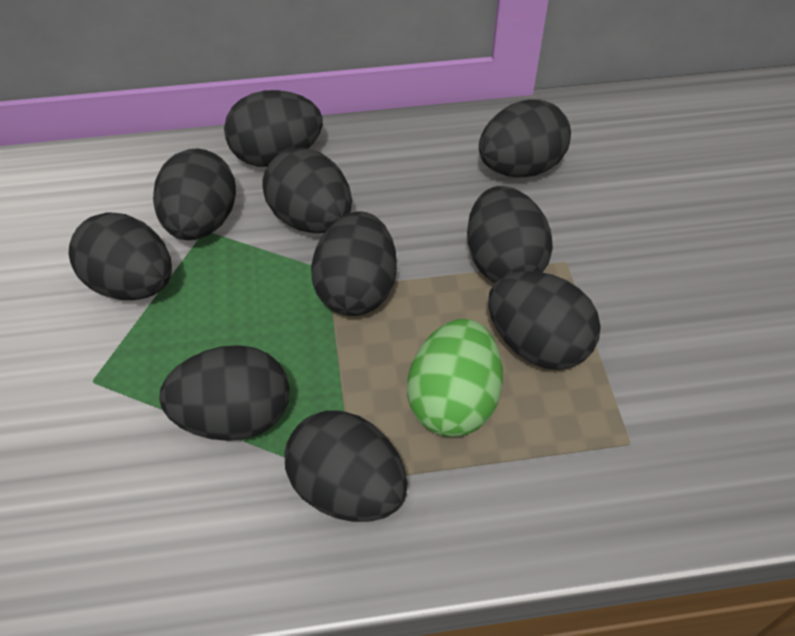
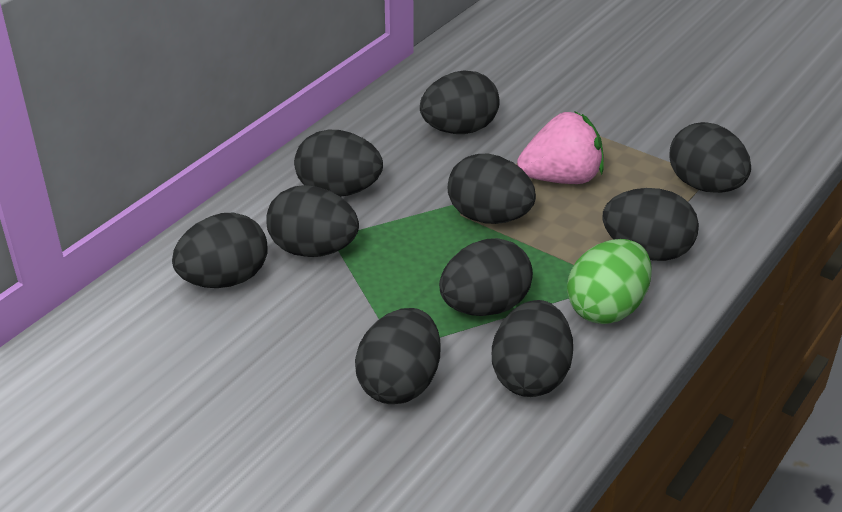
pink strawberry: 0 -> 1

